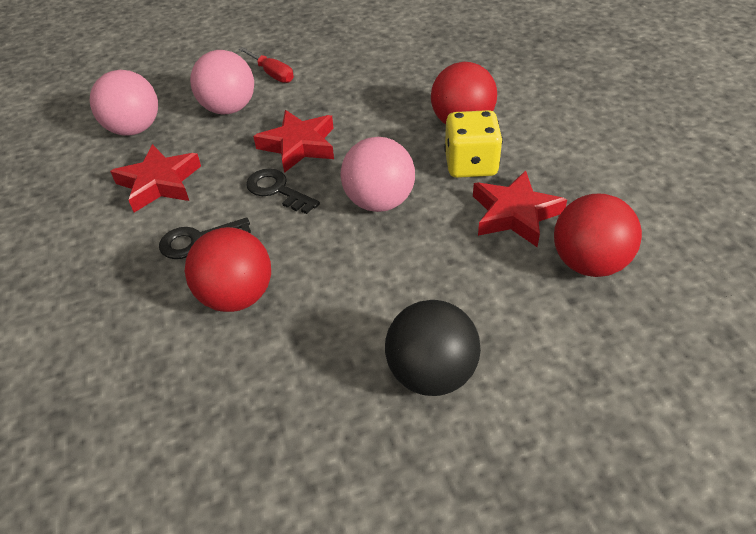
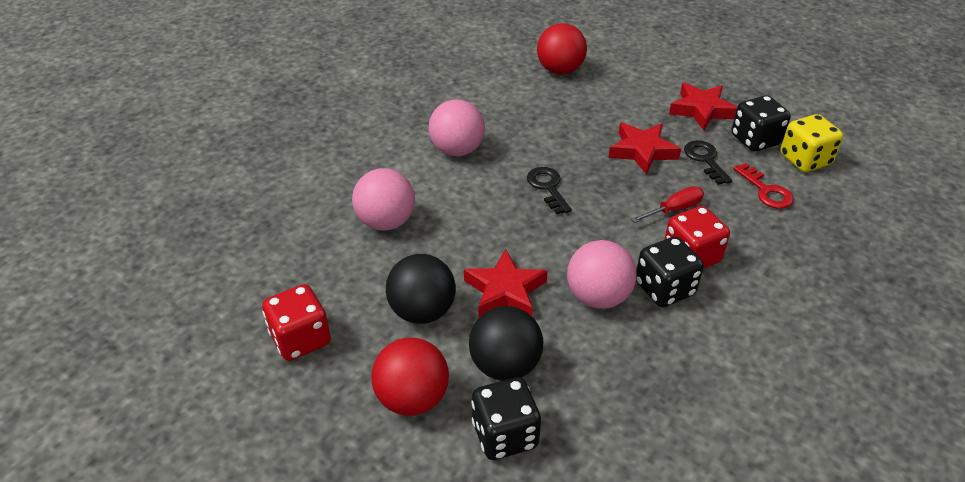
black ball: 1 -> 2
black dice: 0 -> 3
red ball: 3 -> 2
red dice: 0 -> 2
red key: 0 -> 1

